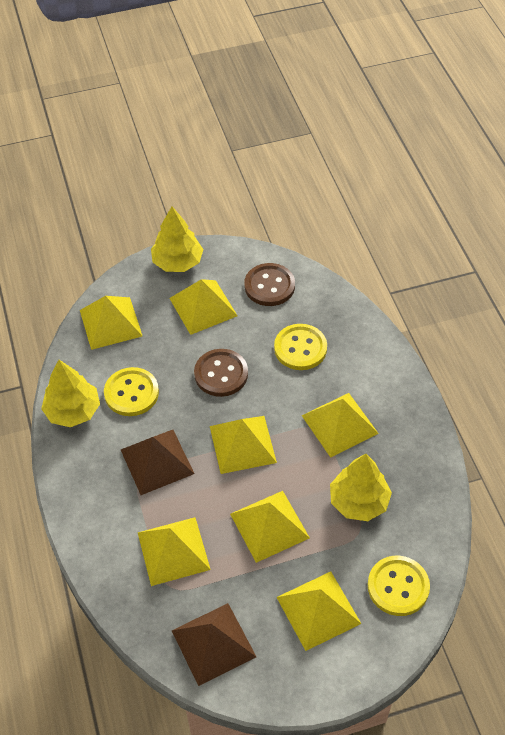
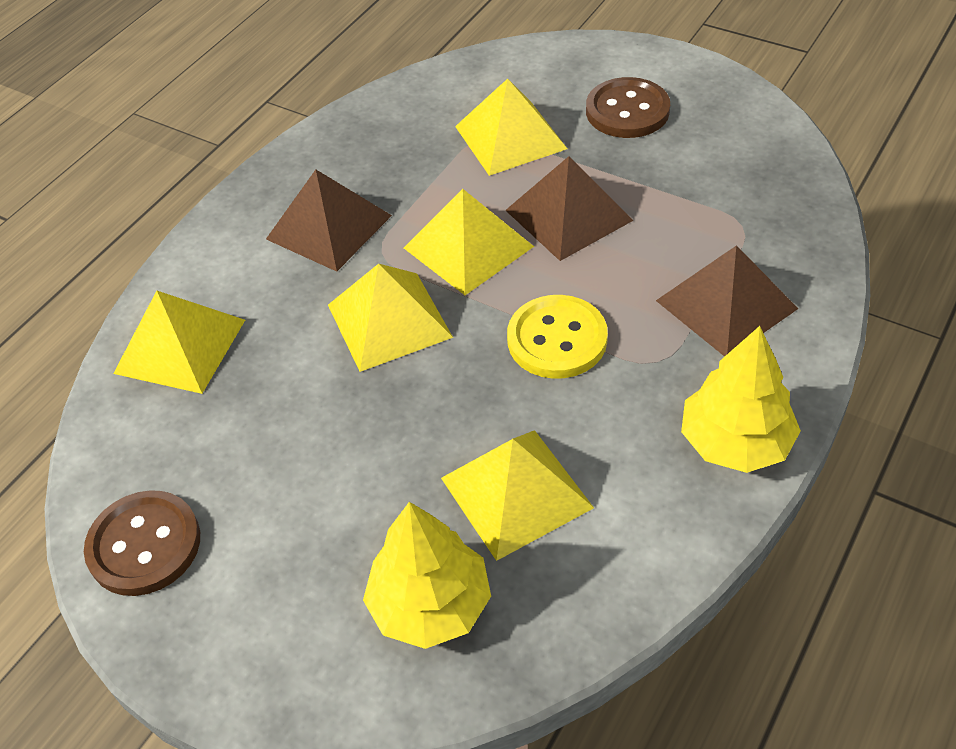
brown pyramid: 2 -> 3
yellow button: 3 -> 1
yellow pyramid: 7 -> 5
yellow tree: 3 -> 2

